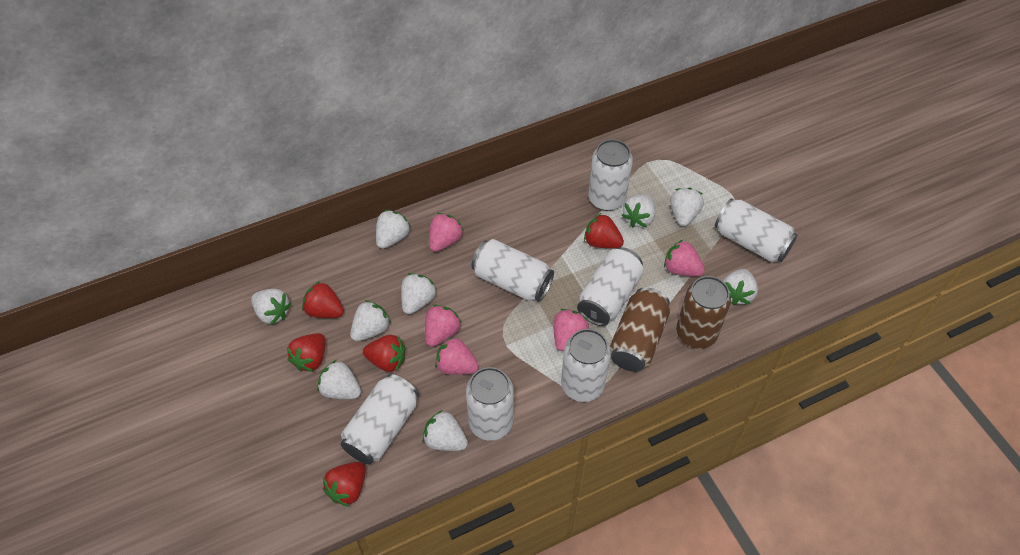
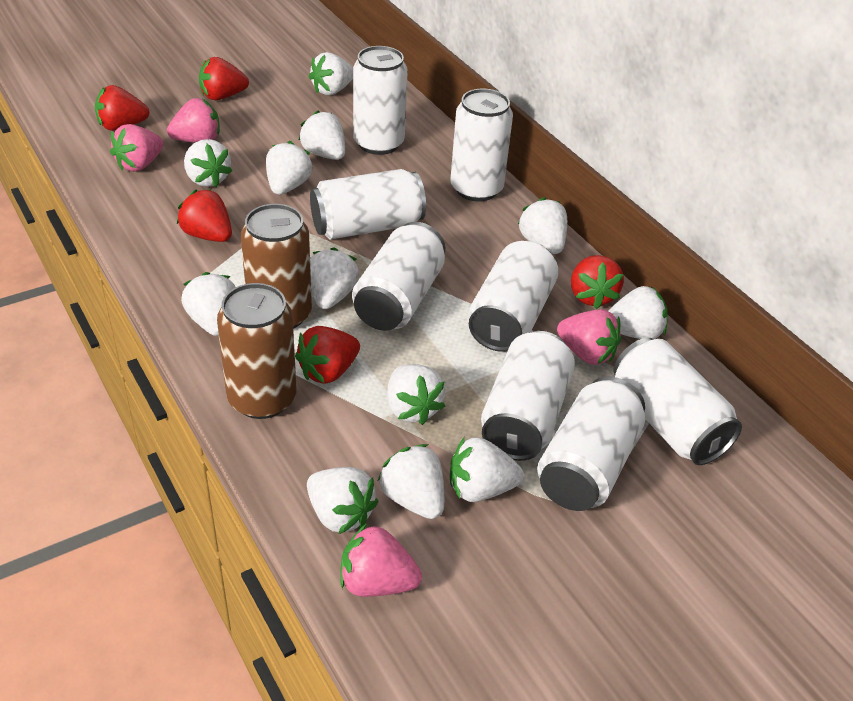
pink strawberry: 5 -> 4
white can: 7 -> 8
white strawberry: 9 -> 12

